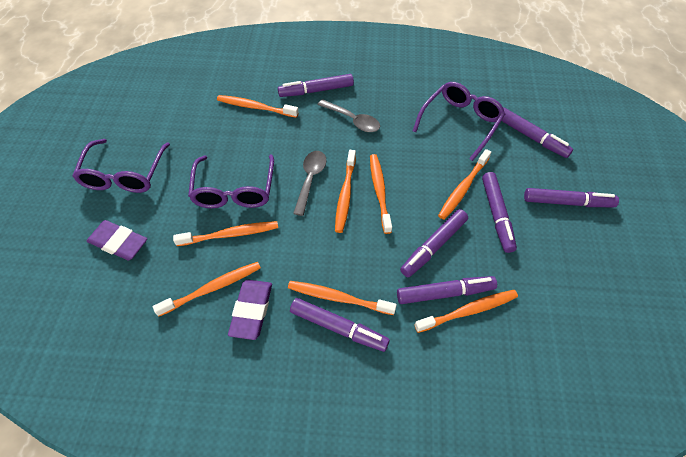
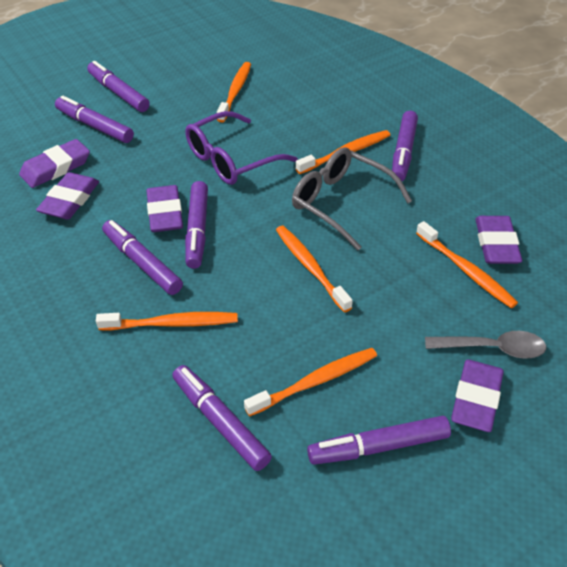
grey glasses: 0 -> 1
grey spoon: 2 -> 1
orange toothbrush: 8 -> 6
purple eraser: 2 -> 5
purple glasses: 3 -> 1

